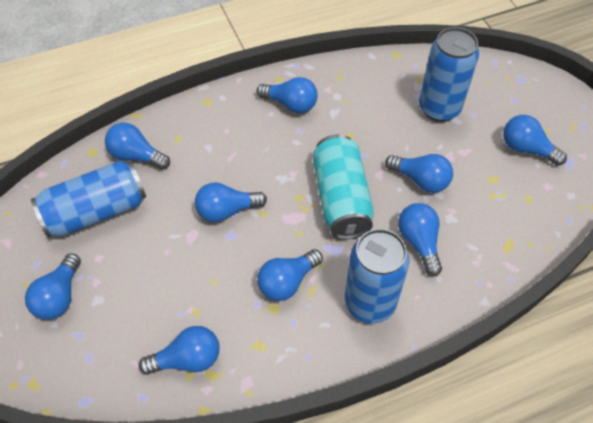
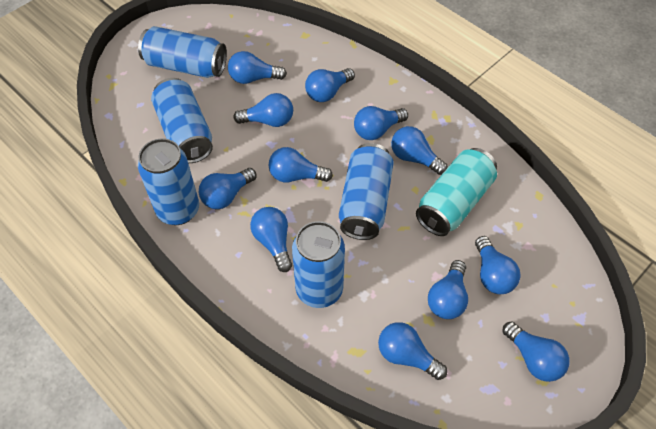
blue can: 3 -> 5
blue light bulb: 9 -> 12

